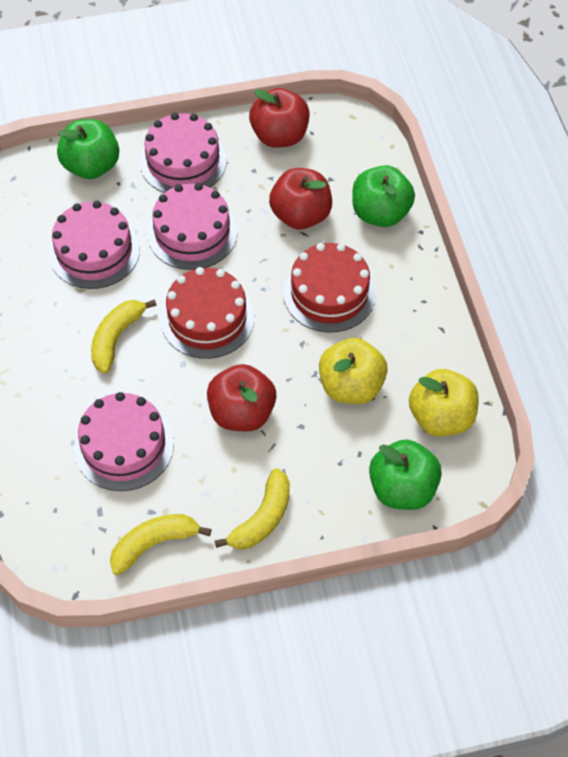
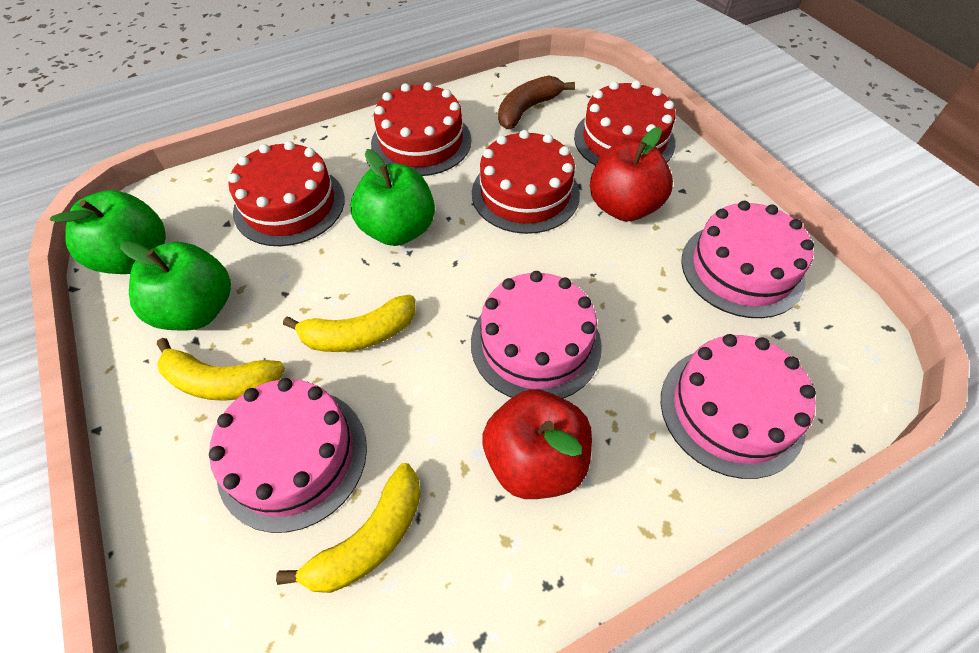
brown banana: 0 -> 1
red apple: 3 -> 2
red cake: 2 -> 4
yellow apple: 2 -> 0

